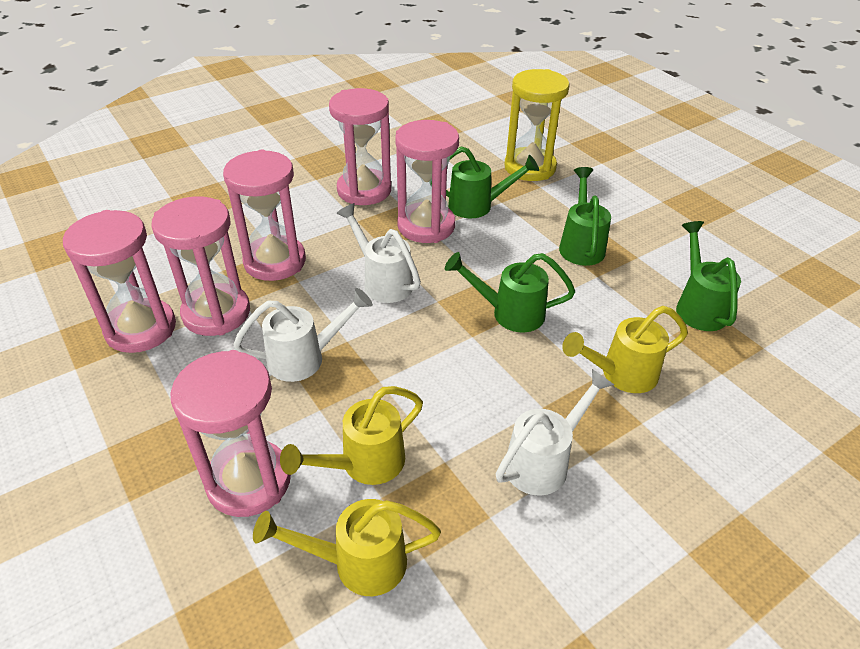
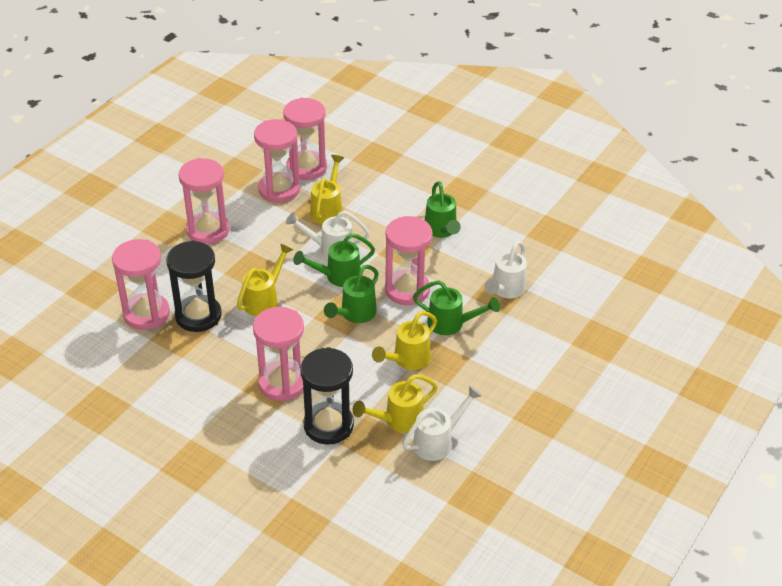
black hourglass: 0 -> 2
yellow hourglass: 1 -> 0
yellow watering can: 3 -> 4

